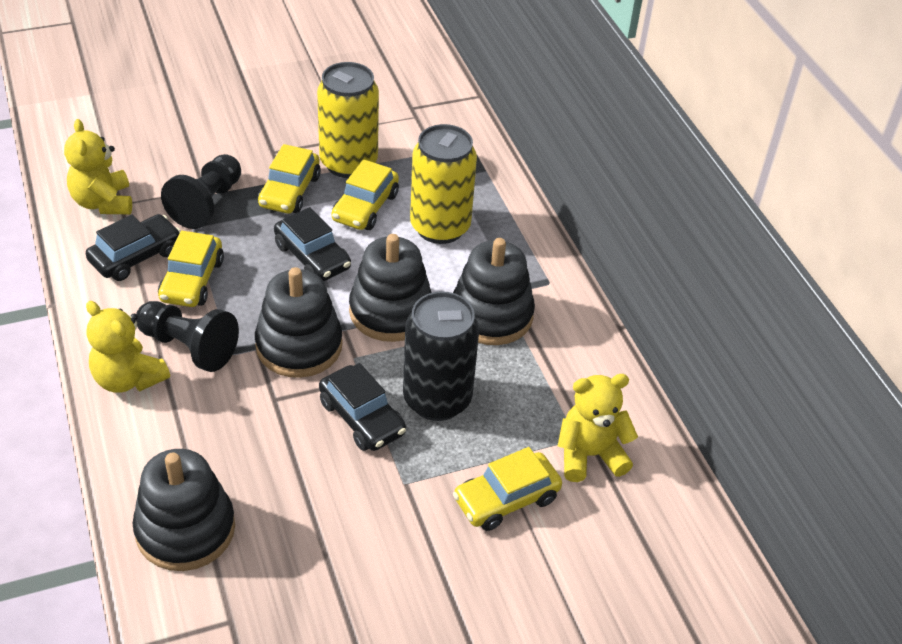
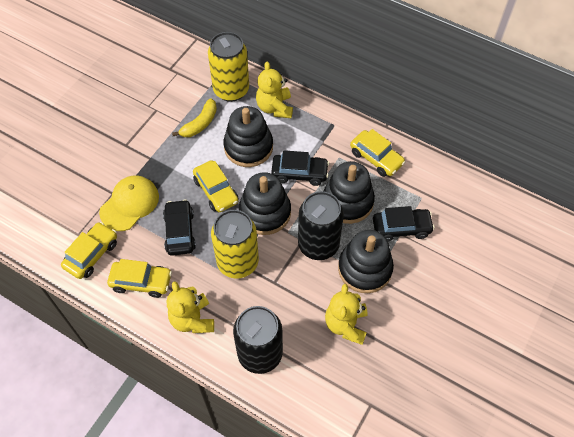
black can: 1 -> 2
black pawn: 2 -> 0
yellow banana: 0 -> 1
yellow cap: 0 -> 1

